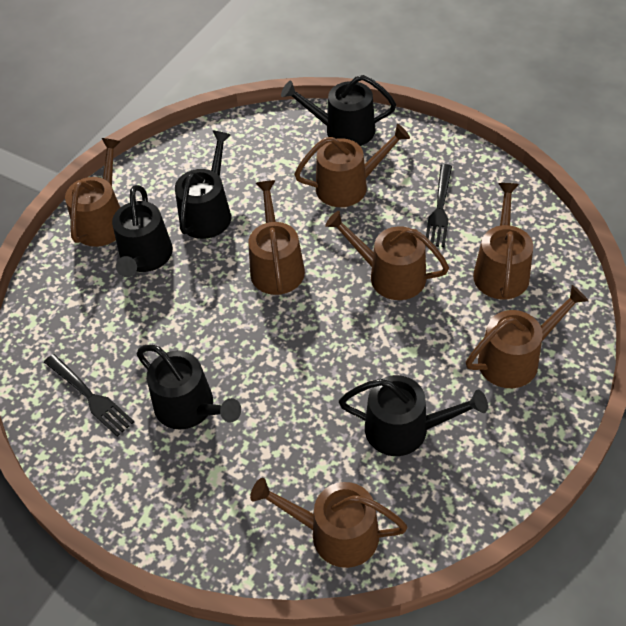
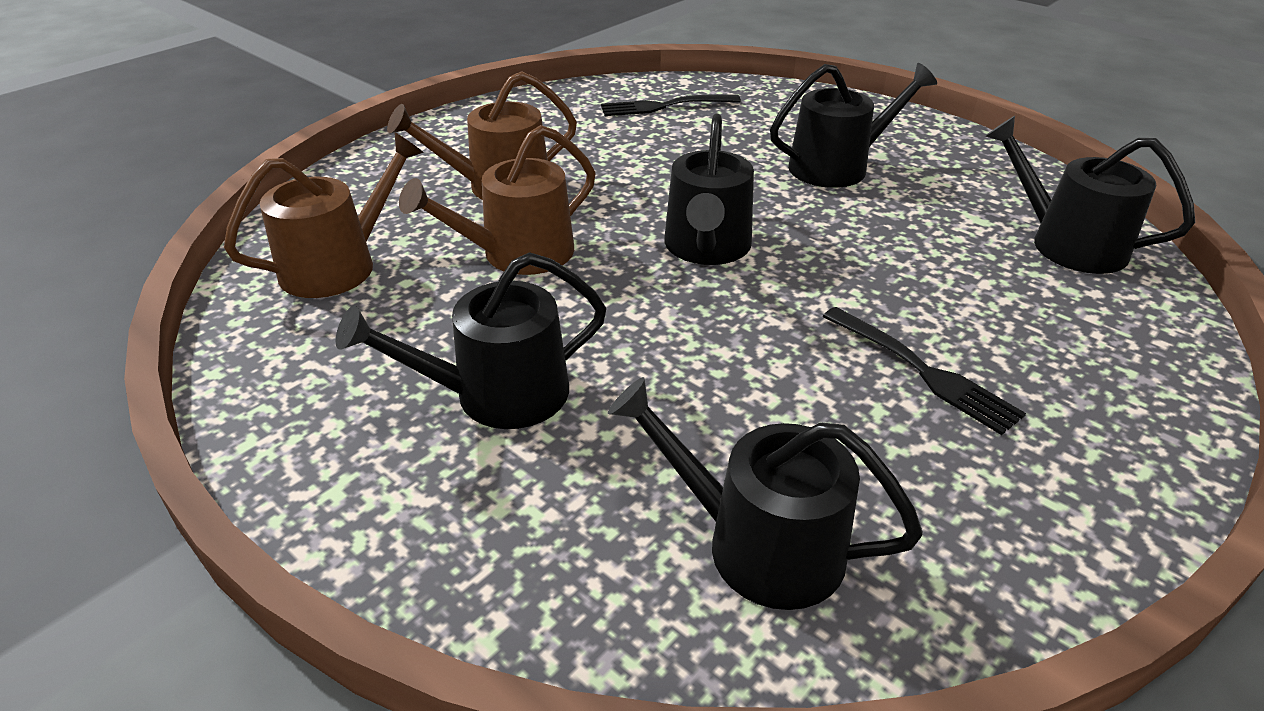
brown watering can: 7 -> 3

